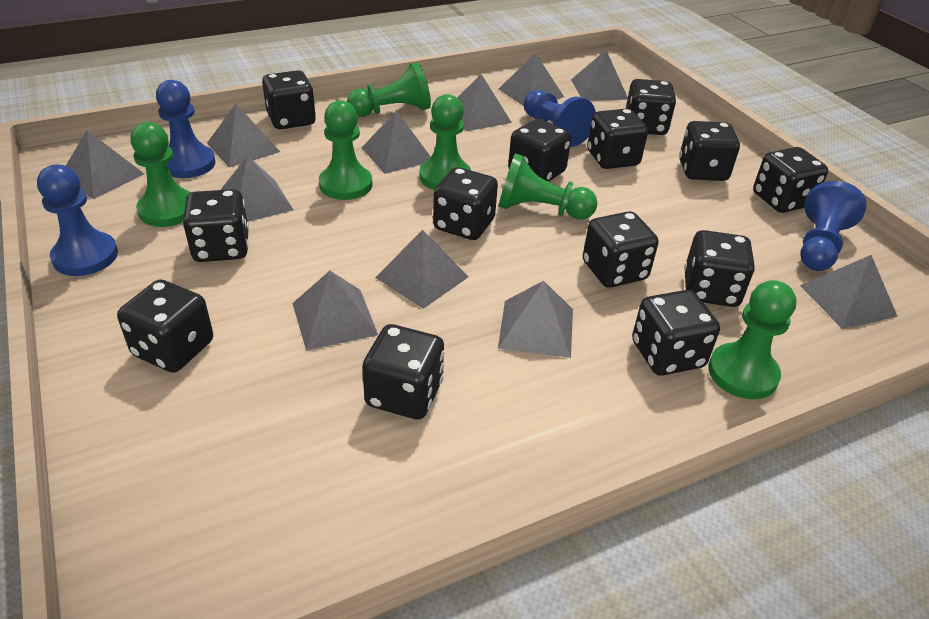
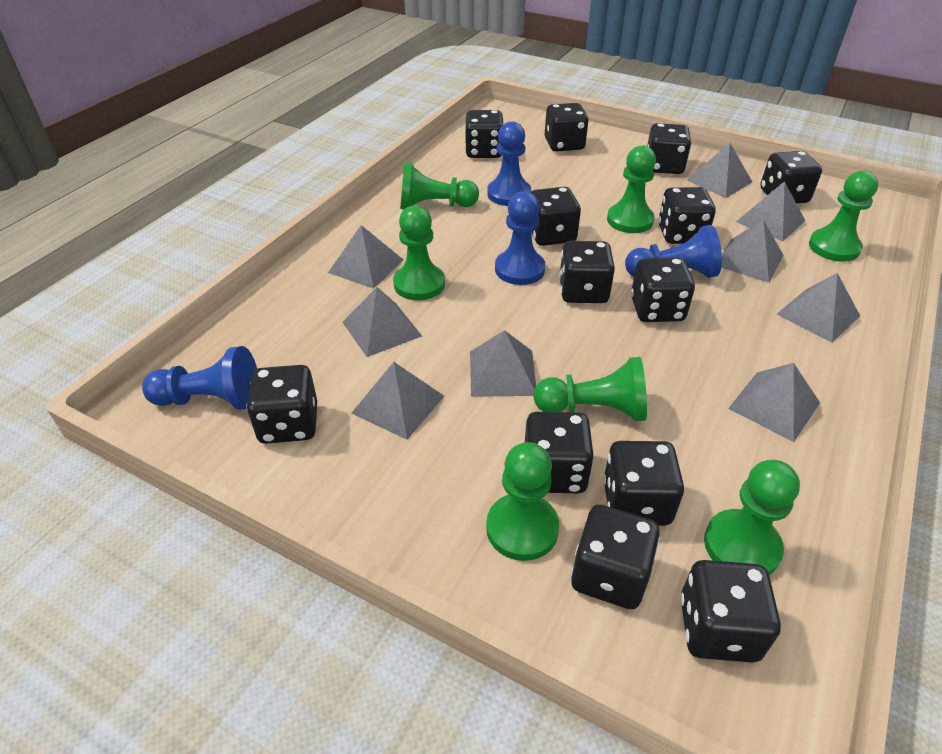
green pawn: 6 -> 7
grey pyramid: 11 -> 9

